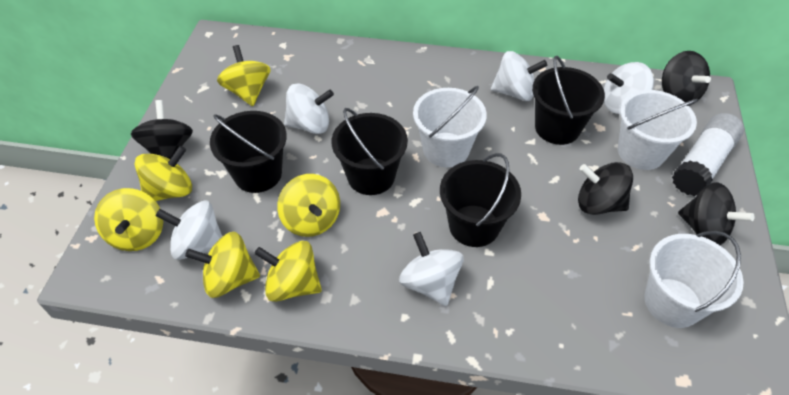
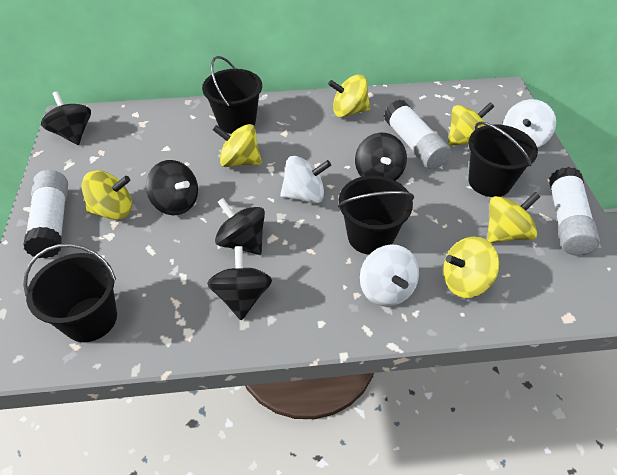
black spinning top: 4 -> 5
white bucket: 3 -> 0
white glue stick: 1 -> 3
white spinning top: 5 -> 3

